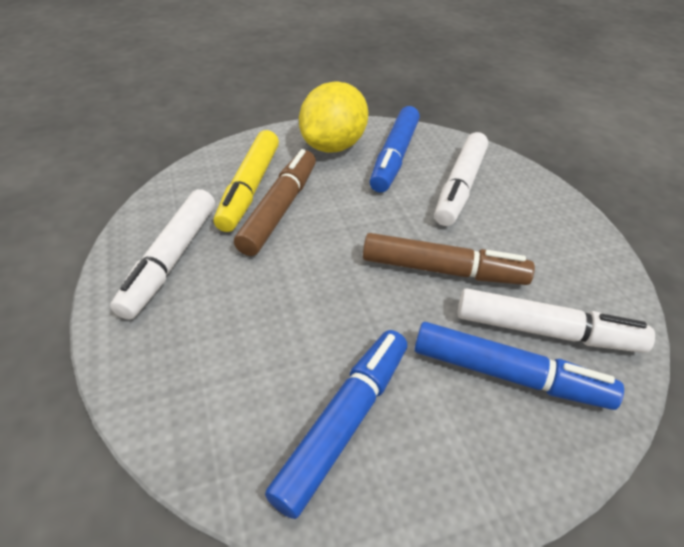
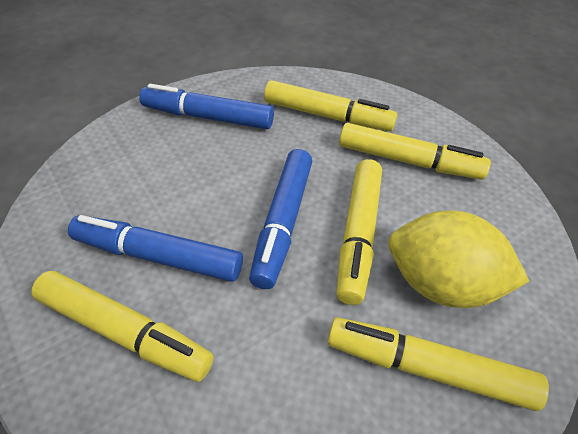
brown marker: 2 -> 0
white marker: 3 -> 0
yellow marker: 1 -> 5

